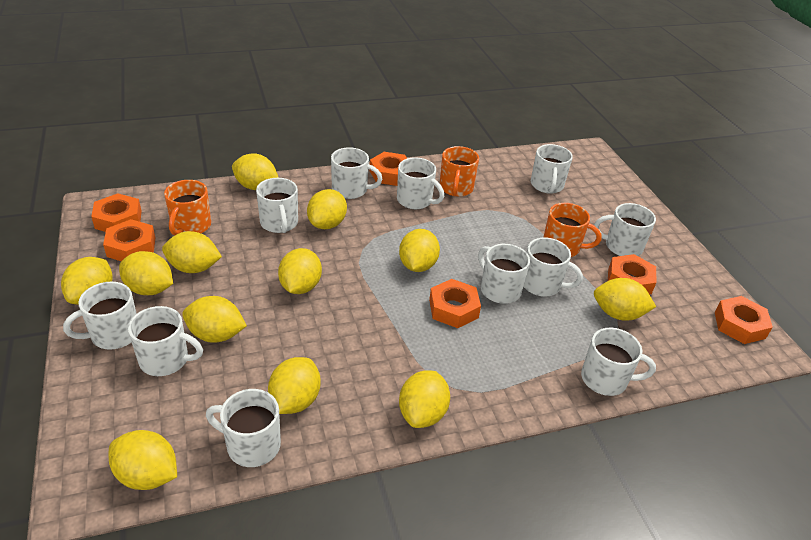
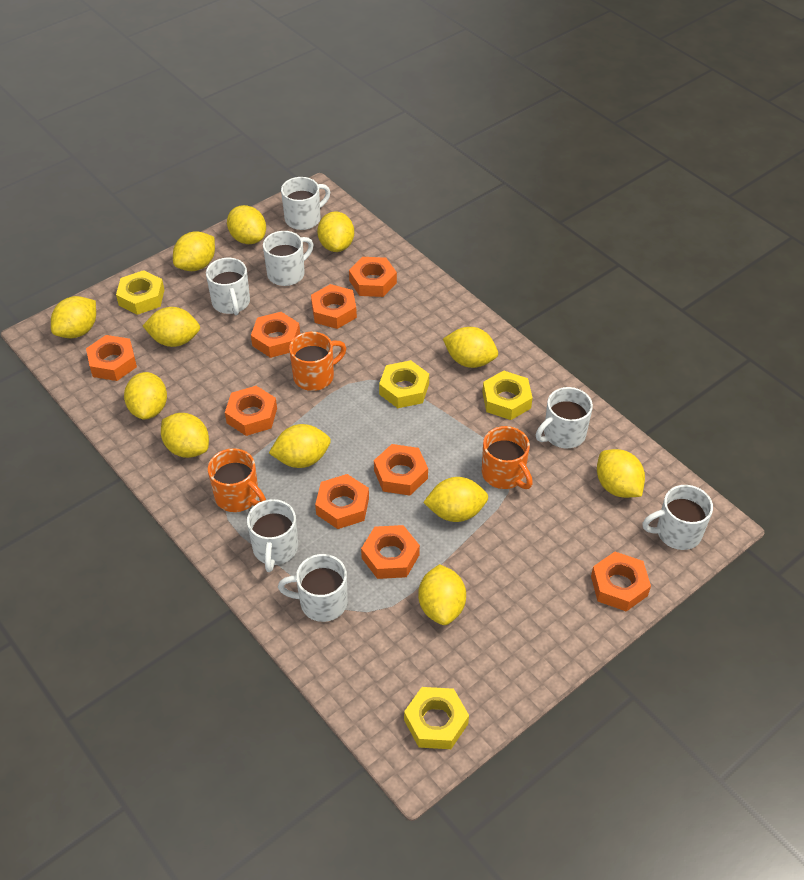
orange nut: 6 -> 9
white mug: 11 -> 7
yellow nut: 0 -> 4

